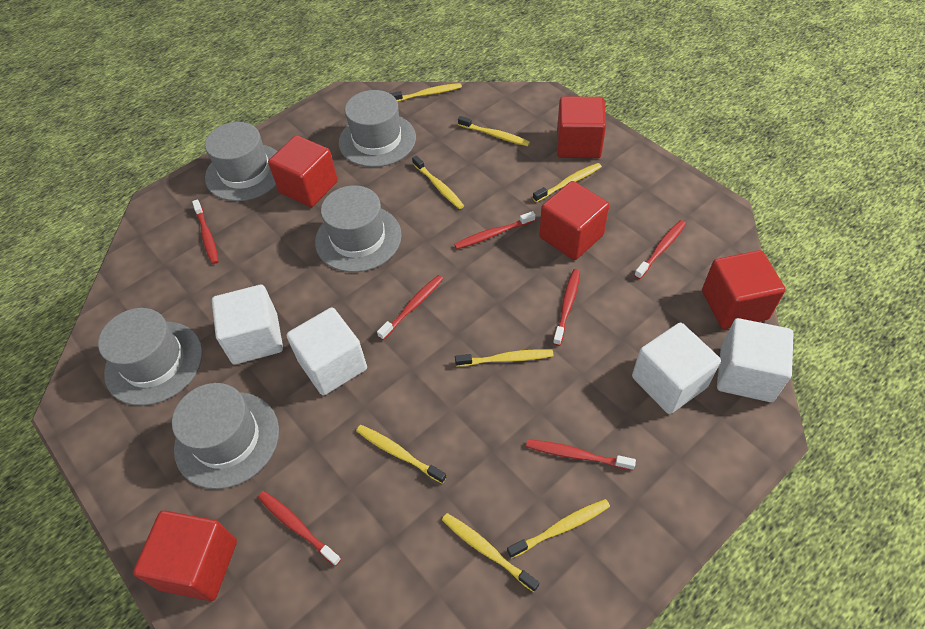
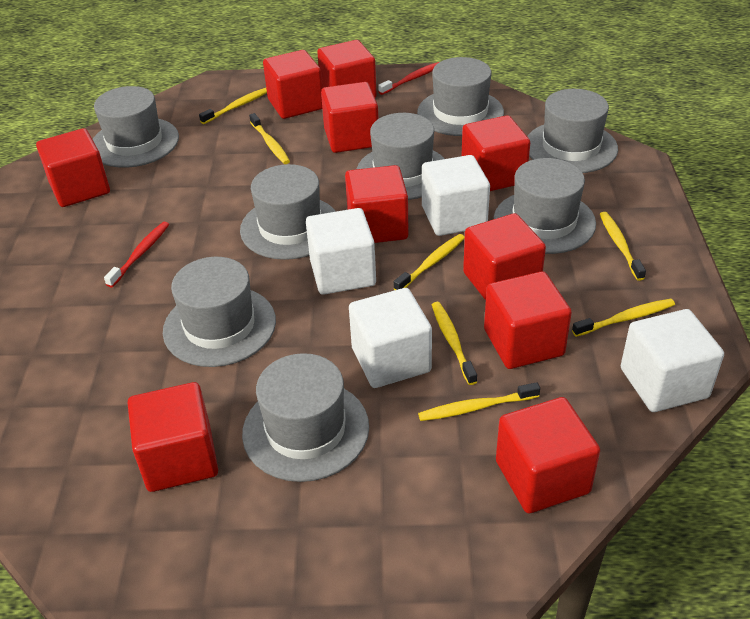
grey hat: 5 -> 8
red cube: 5 -> 10
red toothbrush: 7 -> 2
yellow toothbrush: 8 -> 7

